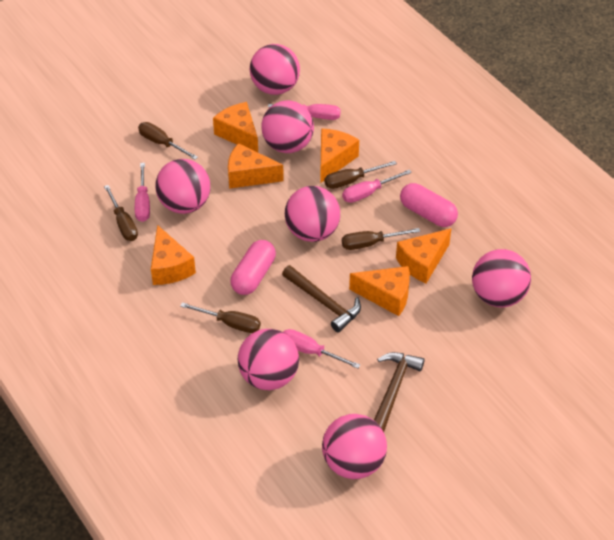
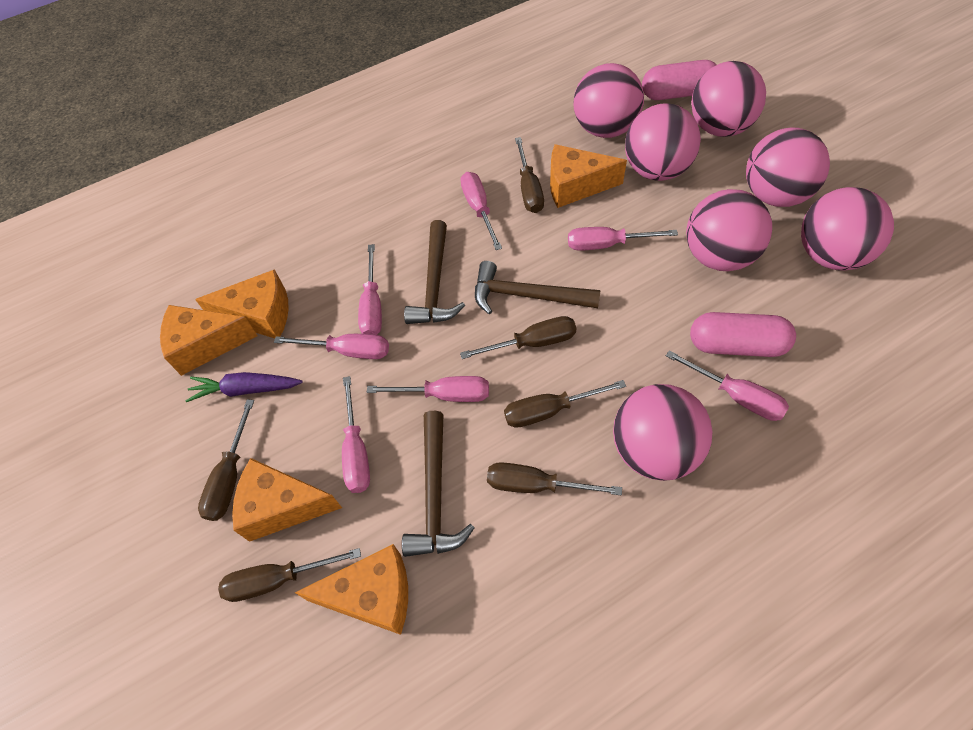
brown hammer: 2 -> 3
brown screwdriver: 5 -> 6
orange cheese: 6 -> 5
pink screwdriver: 4 -> 7
purple carrot: 0 -> 1

